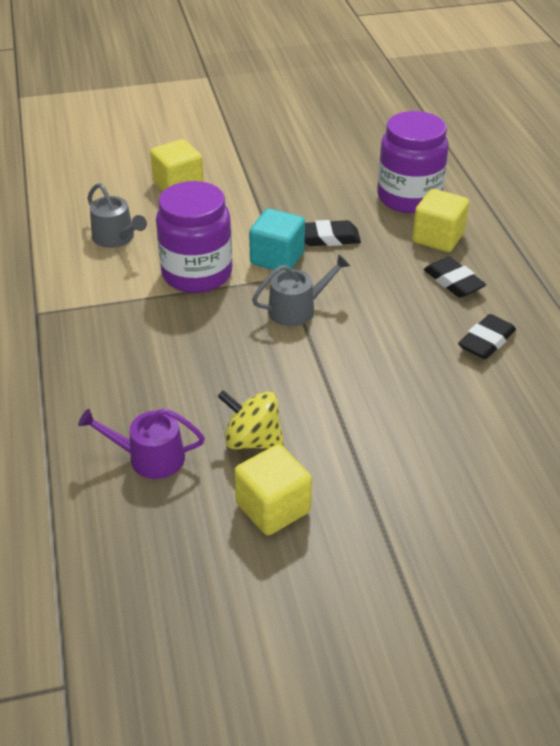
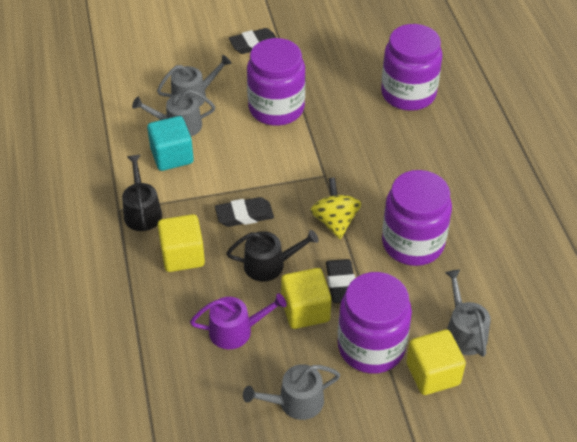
black watering can: 0 -> 2
grey watering can: 2 -> 4
purple jar: 2 -> 4

